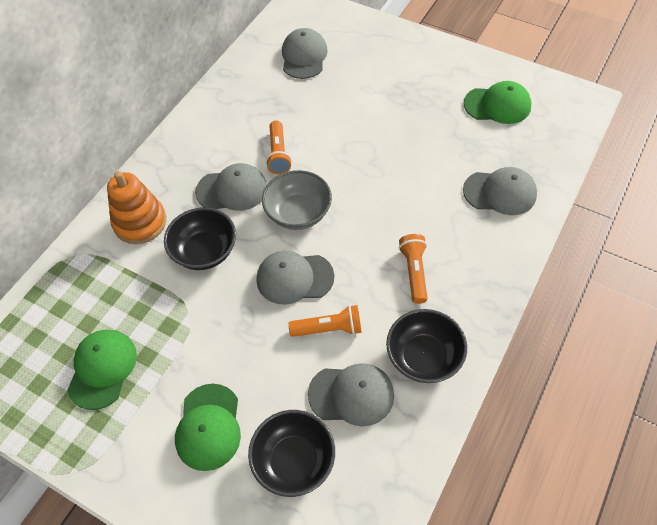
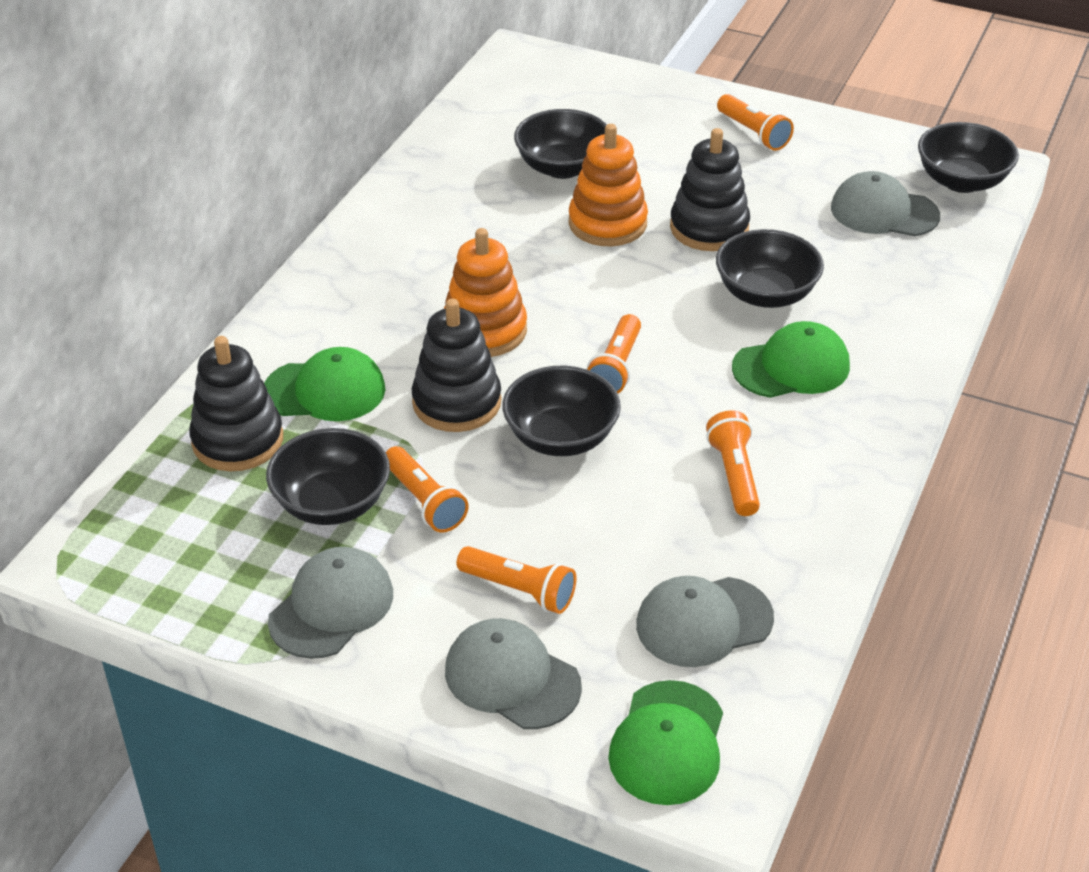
black bowl: 3 -> 5
black stacking toy: 0 -> 3
grey bowl: 1 -> 0
grey cap: 5 -> 4
orange flashlight: 3 -> 5
orange stacking toy: 1 -> 2

